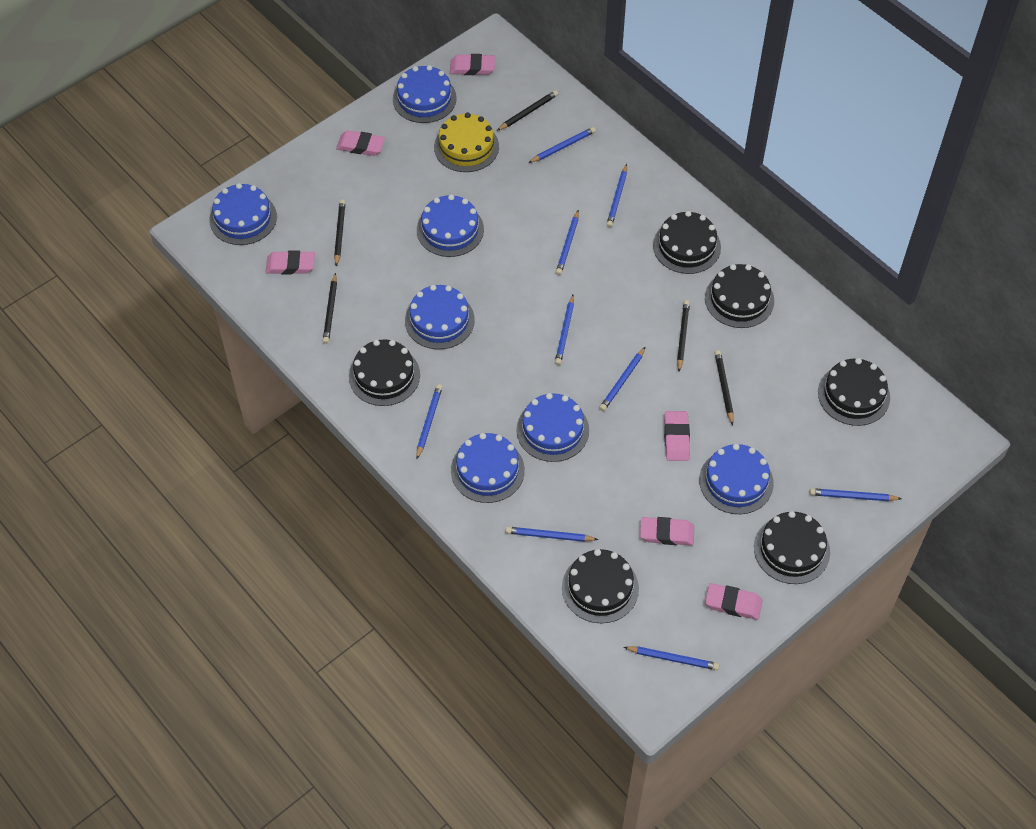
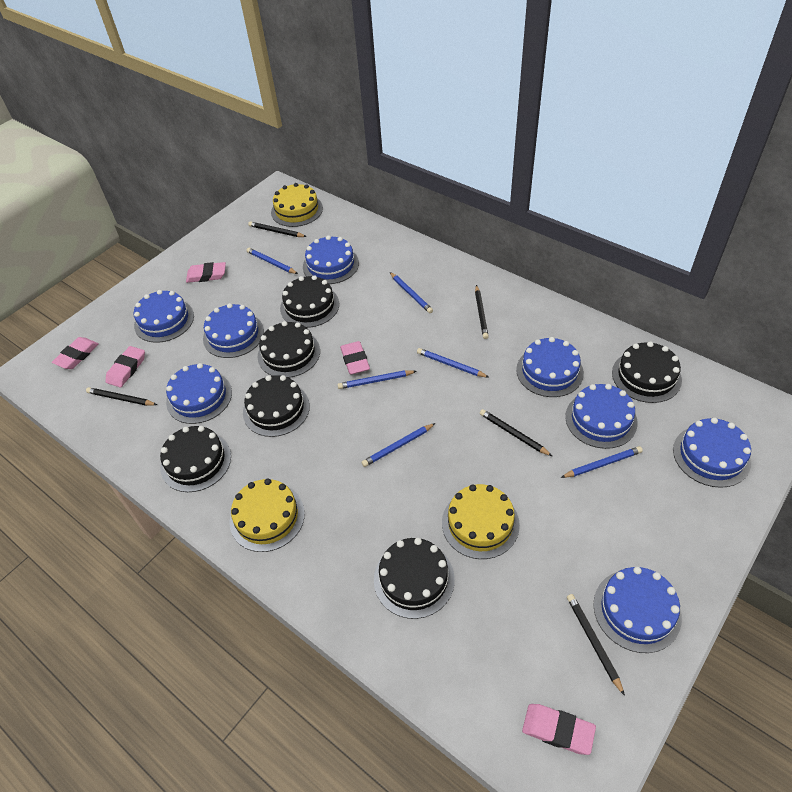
blue cake: 7 -> 8
blue pencil: 9 -> 6
pink eraser: 6 -> 5
yellow cake: 1 -> 3

